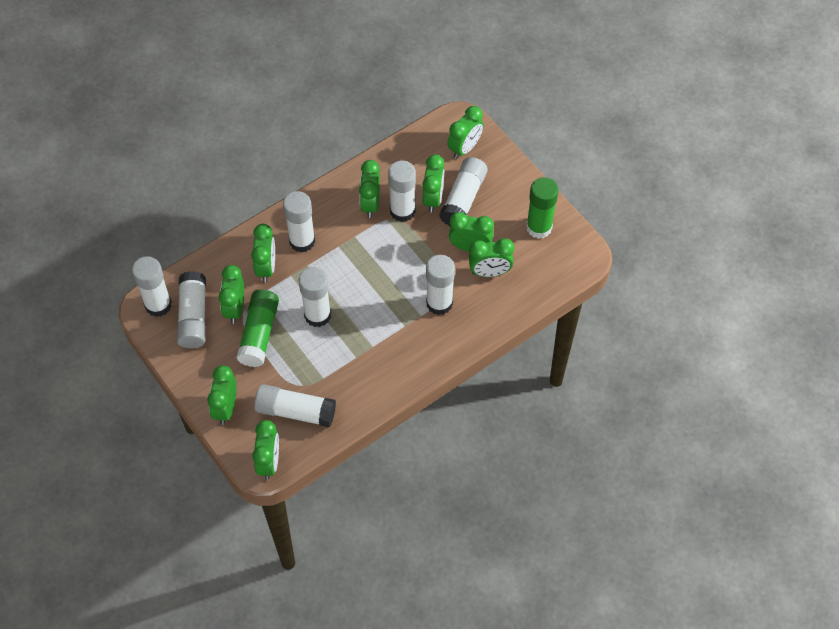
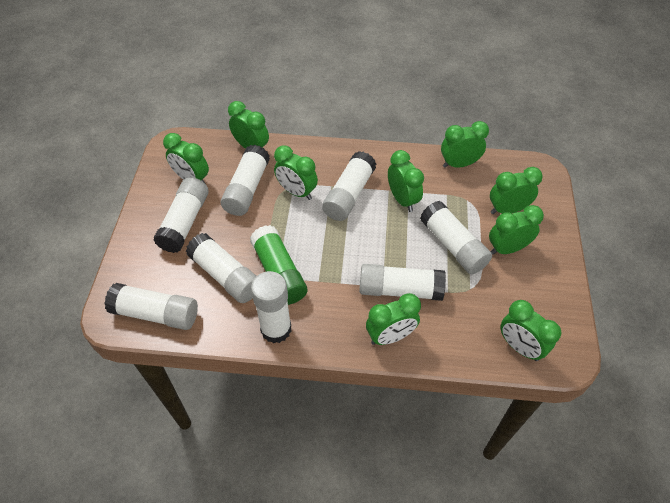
green glue stick: 2 -> 1

